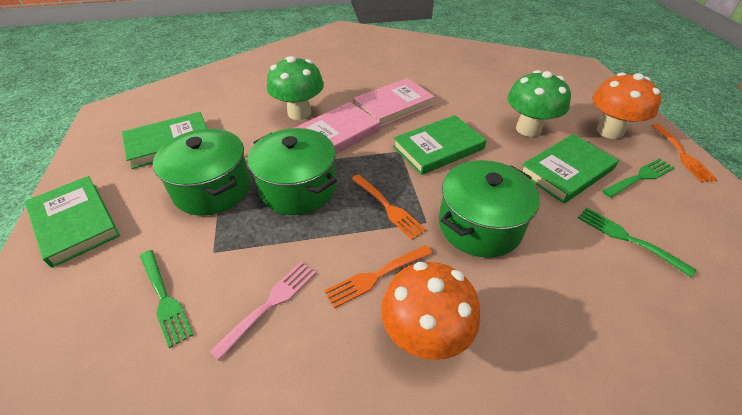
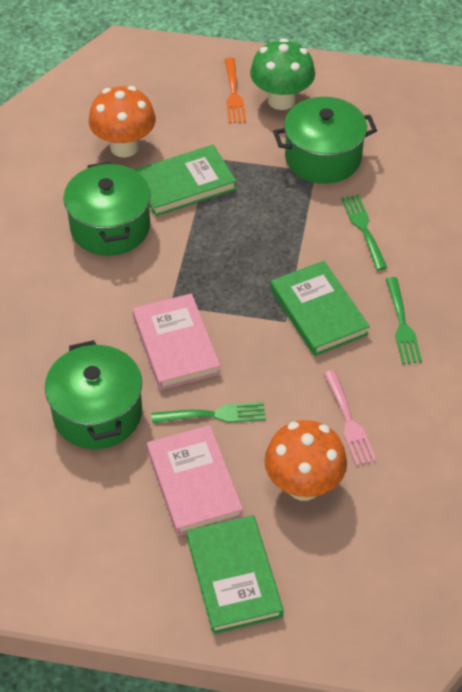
green book: 4 -> 3
green mushroom: 2 -> 1
orange fork: 3 -> 1

